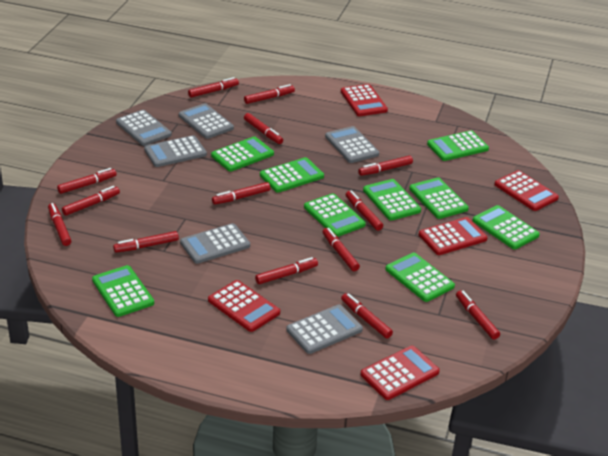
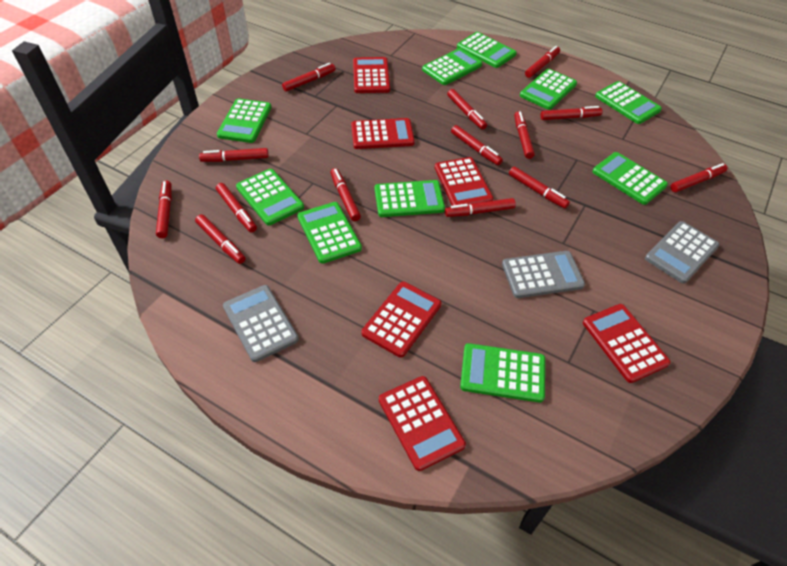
green calculator: 9 -> 10
grey calculator: 6 -> 3
red calculator: 5 -> 6

